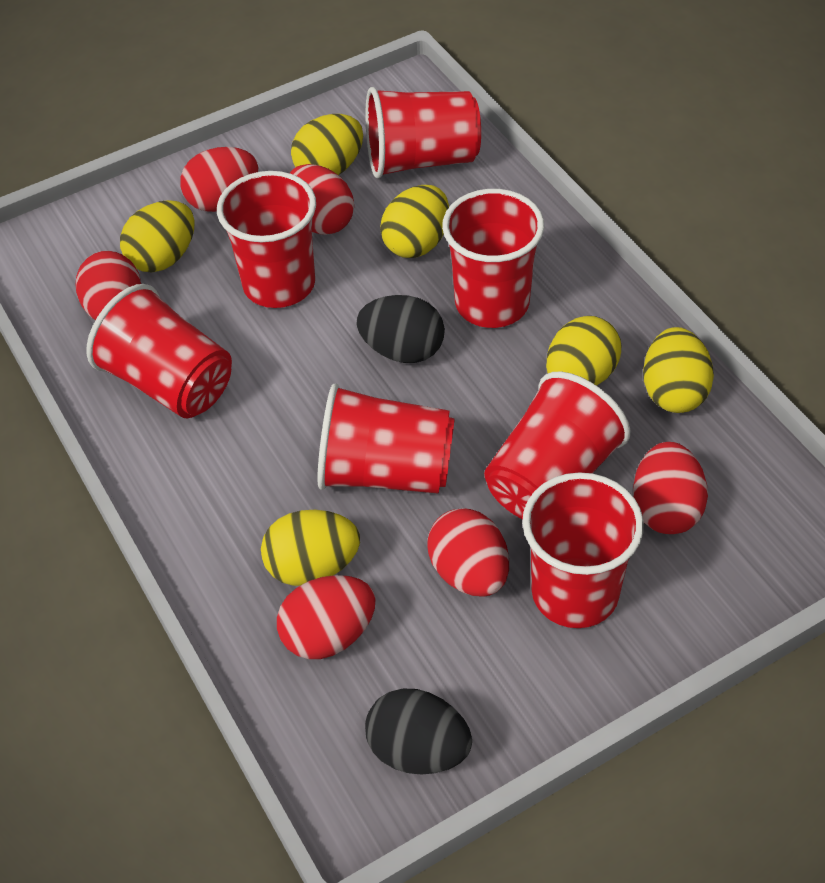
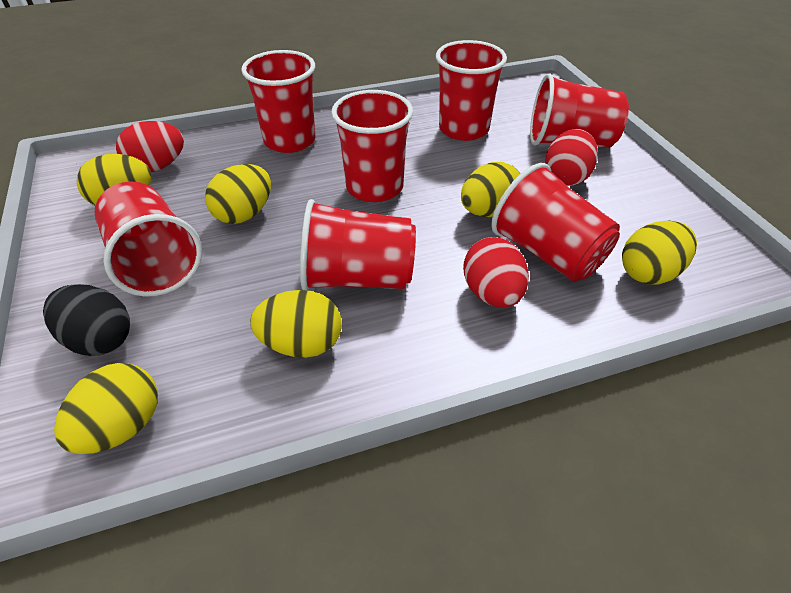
black egg: 2 -> 1
red egg: 6 -> 3

